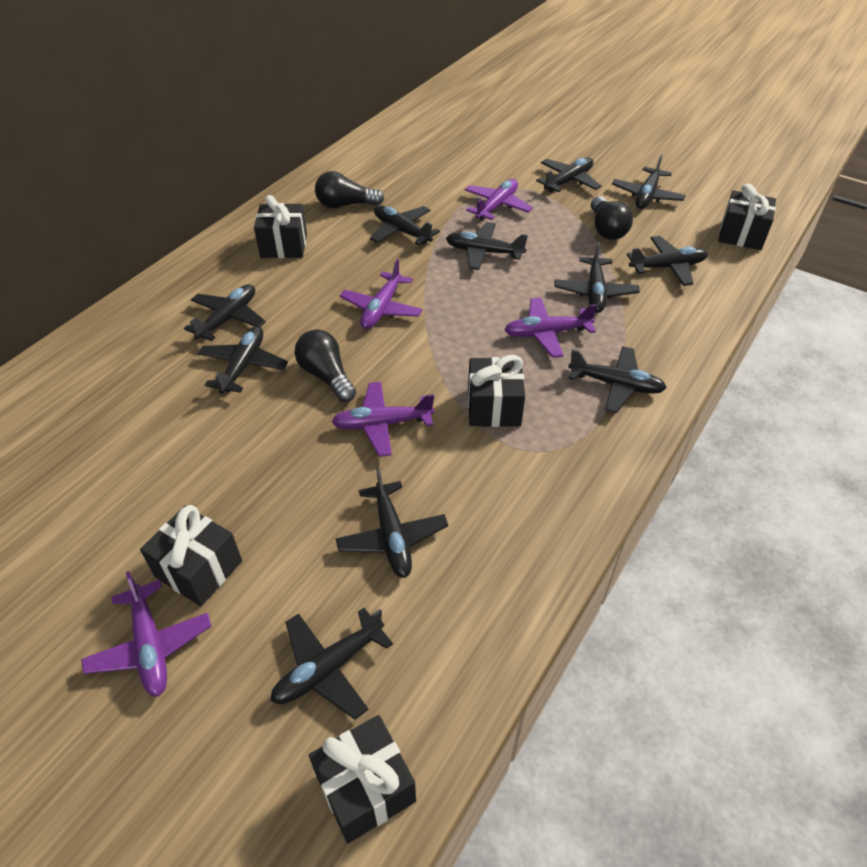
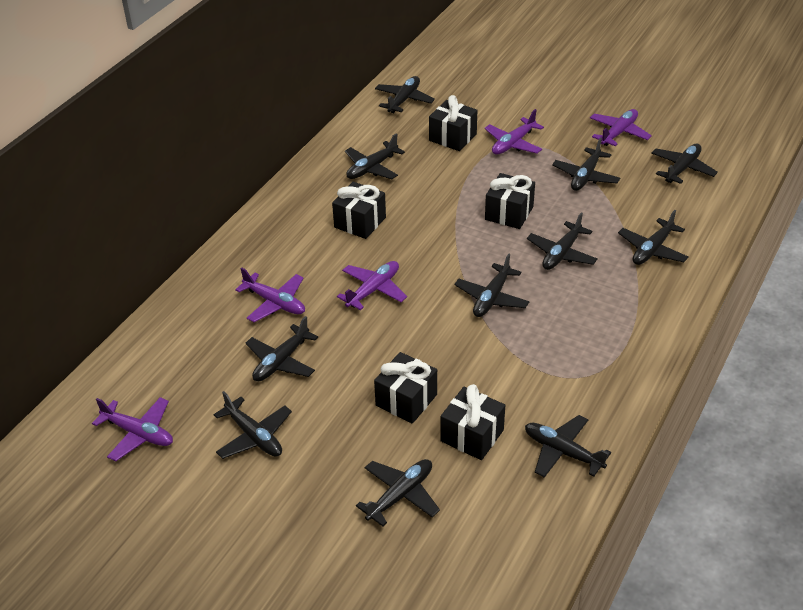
black light bulb: 3 -> 0

